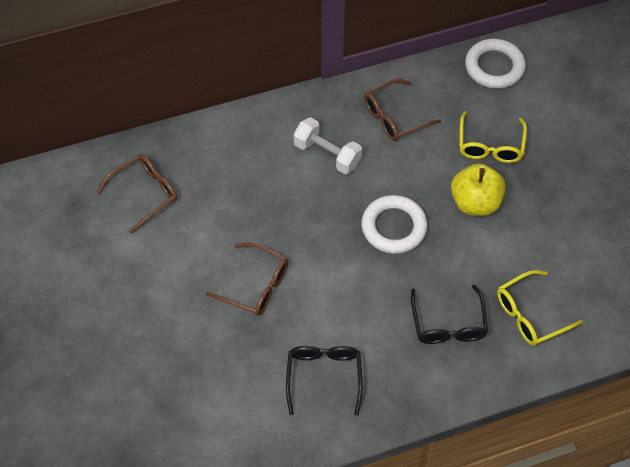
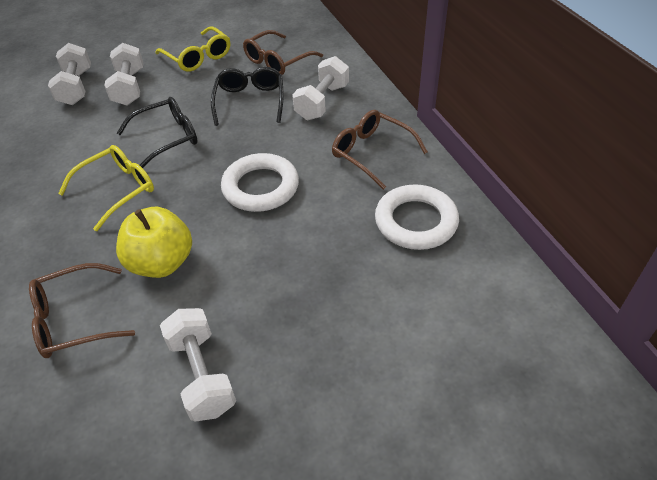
white dumbbell: 1 -> 4

